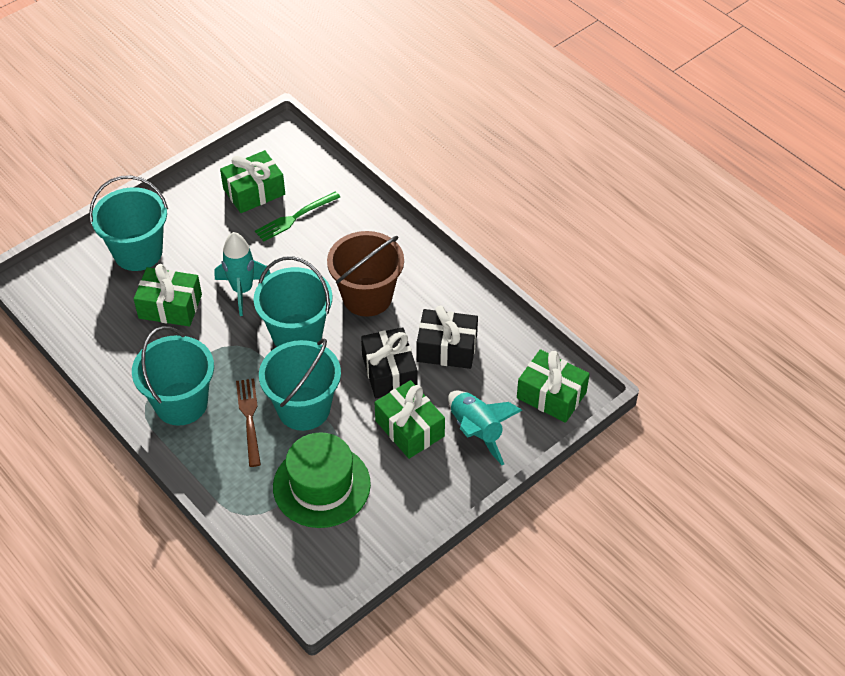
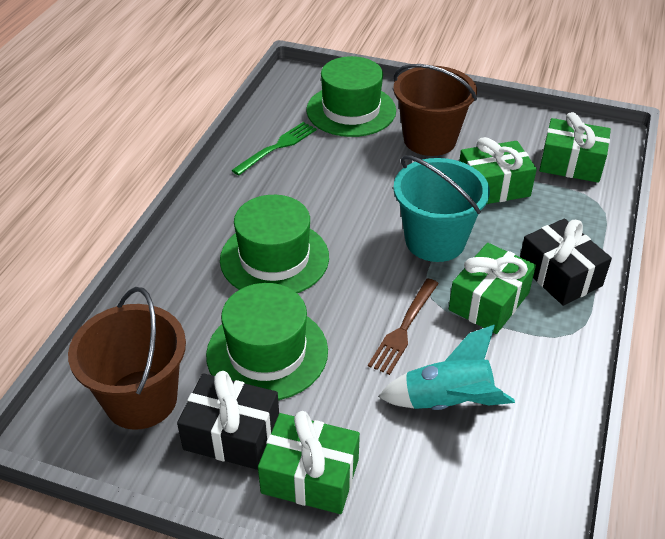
brown bucket: 1 -> 2
green hat: 1 -> 3
turquoise bucket: 4 -> 1
turquoise rocket: 2 -> 1

